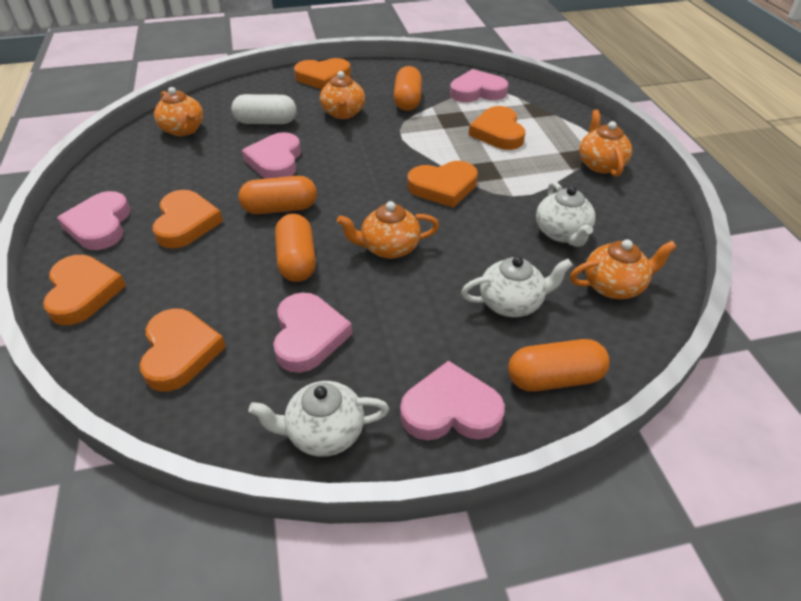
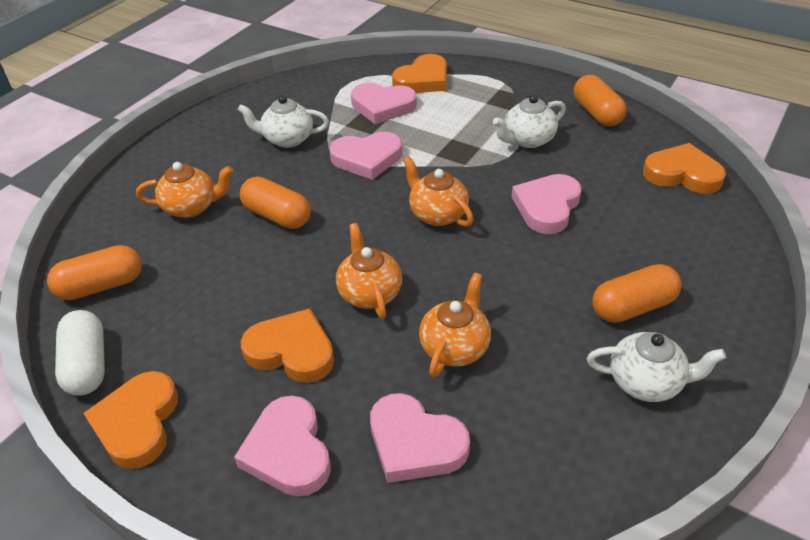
orange heart: 6 -> 4
orange teapot: 5 -> 4

